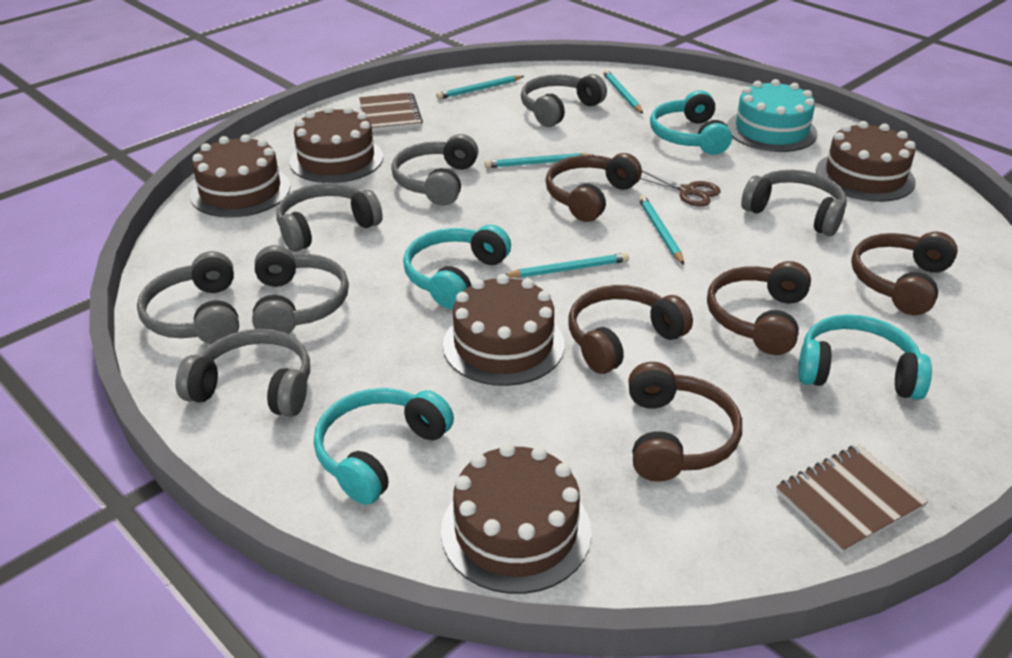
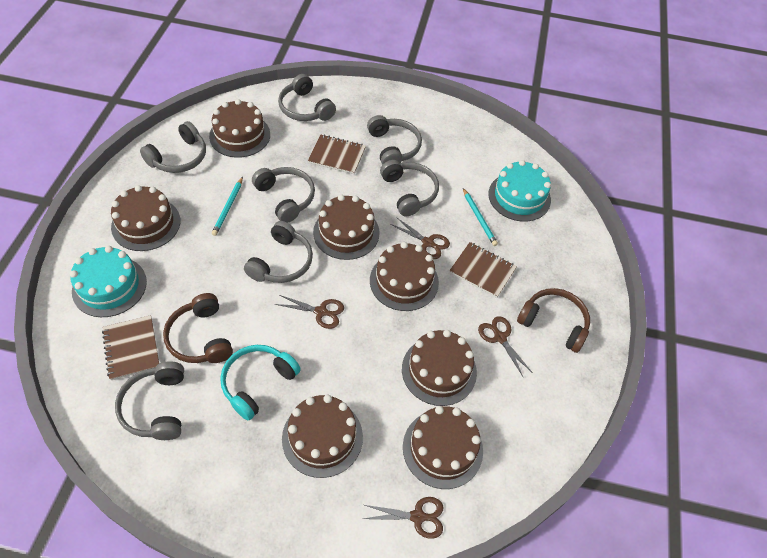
brown cake: 5 -> 7
brown headphones: 5 -> 2
brown notebook: 2 -> 3
brown scissors: 1 -> 4
turquoise cake: 1 -> 2
turquoise headphones: 4 -> 1
turquoise pencil: 5 -> 2

